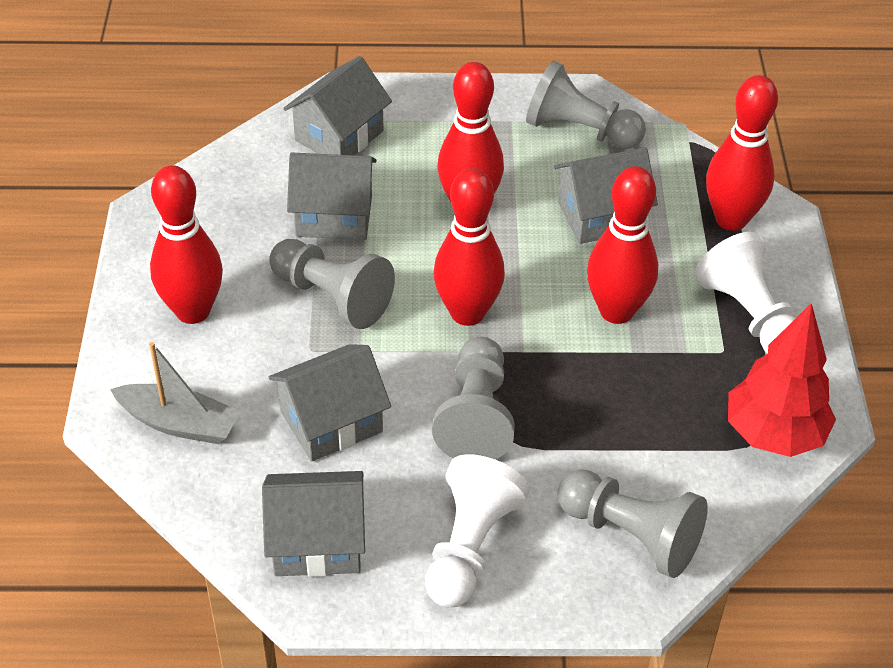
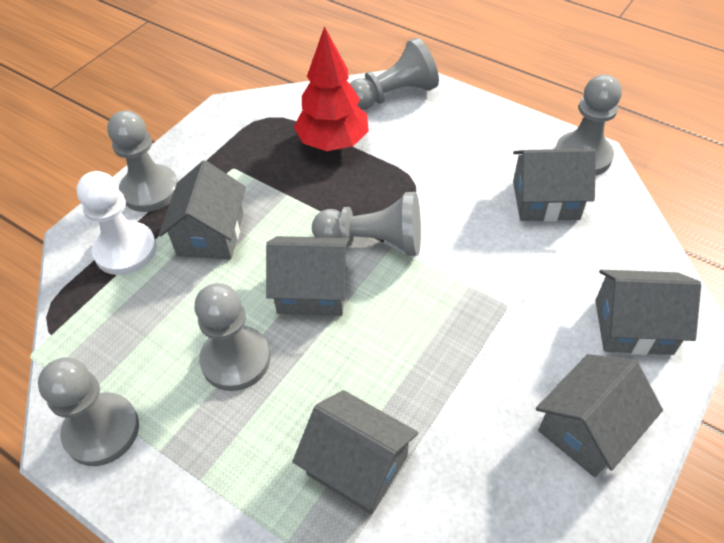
grey boat: 1 -> 0
grey house: 5 -> 6
grey pawn: 4 -> 6
red bowling pin: 5 -> 0
white pawn: 2 -> 1

